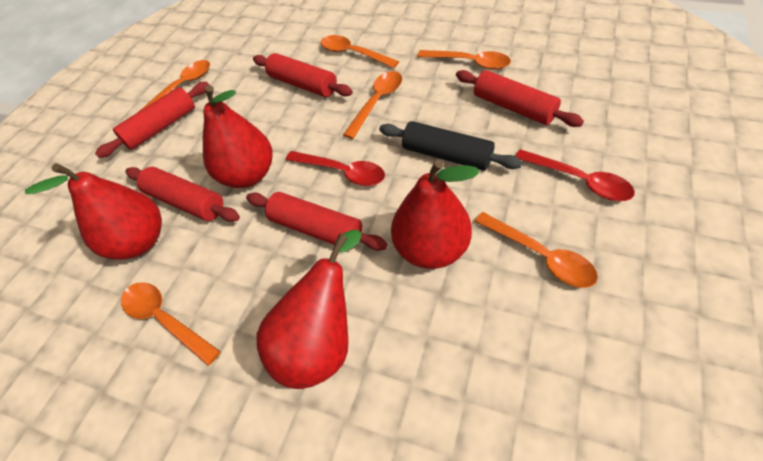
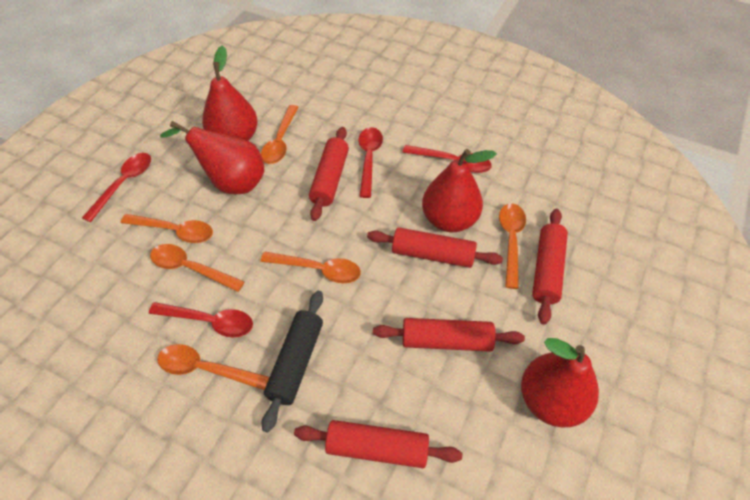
red spoon: 2 -> 4

